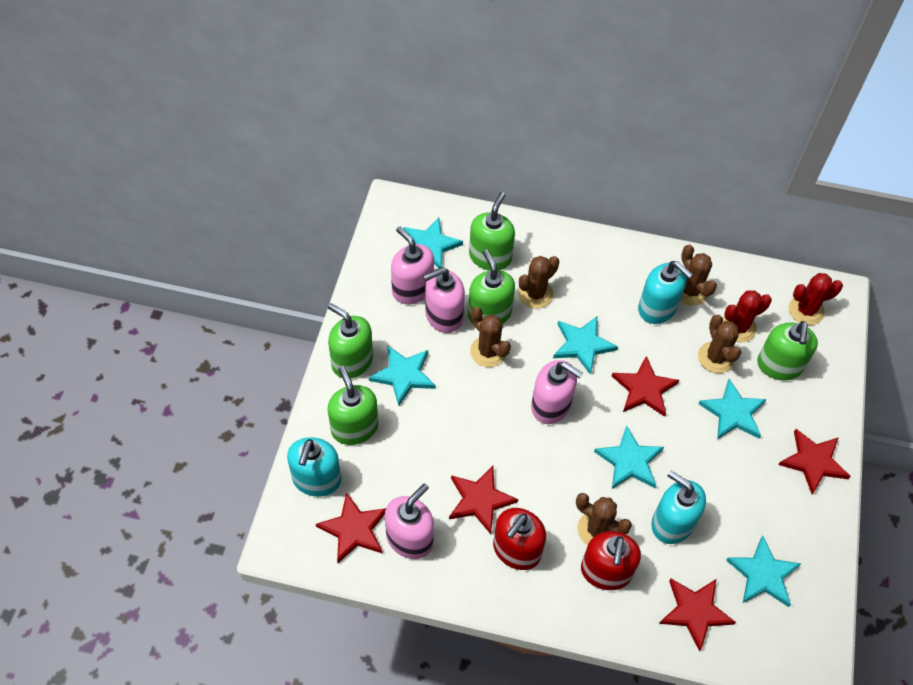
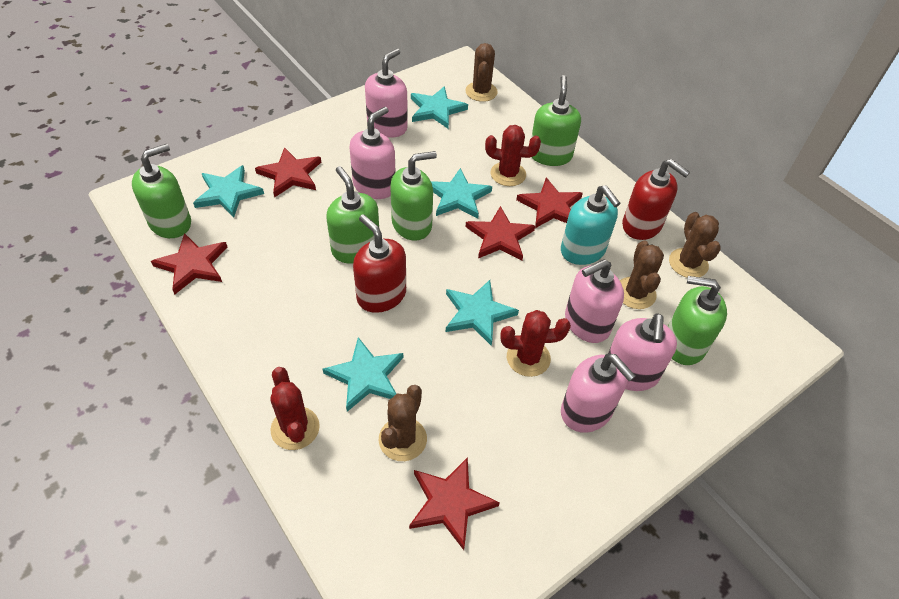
brown cactus: 5 -> 4
pink soap dispenser: 4 -> 5
red cactus: 2 -> 3
turquoise soap dispenser: 3 -> 1
turquoise star: 6 -> 5

